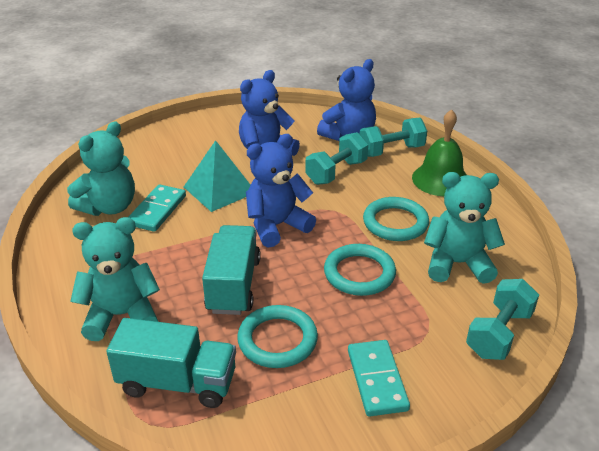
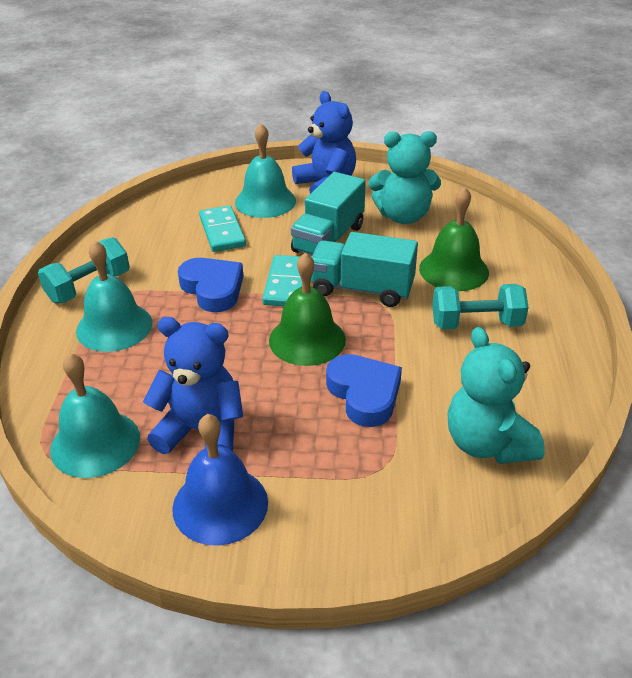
blue bell: 0 -> 1
blue heart: 0 -> 2
blue teddy bear: 3 -> 2
green bell: 1 -> 2
turquoise bell: 0 -> 3
turquoise dumbbell: 3 -> 2
turquoise pyramid: 1 -> 0
turquoise ring: 3 -> 0
turquoise teddy bear: 3 -> 2

